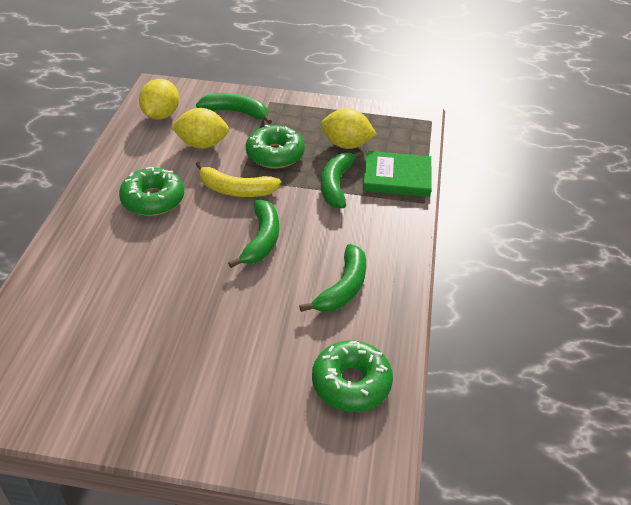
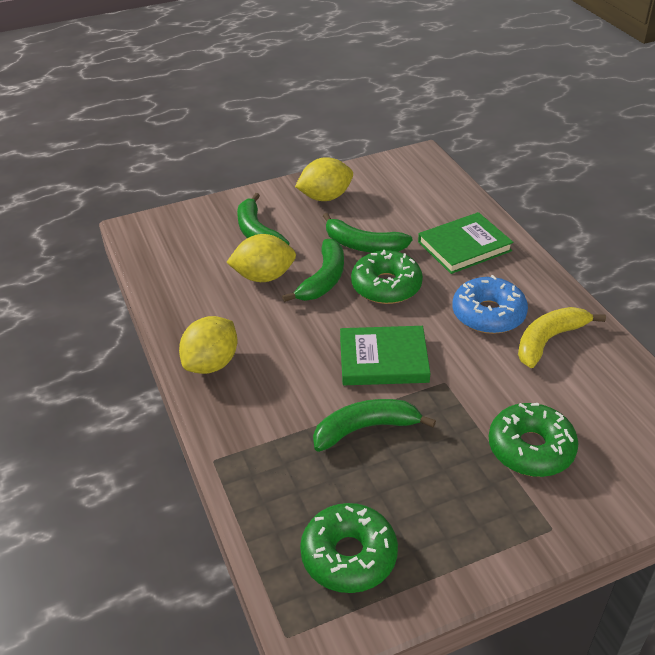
blue donut: 0 -> 1
green book: 1 -> 2

